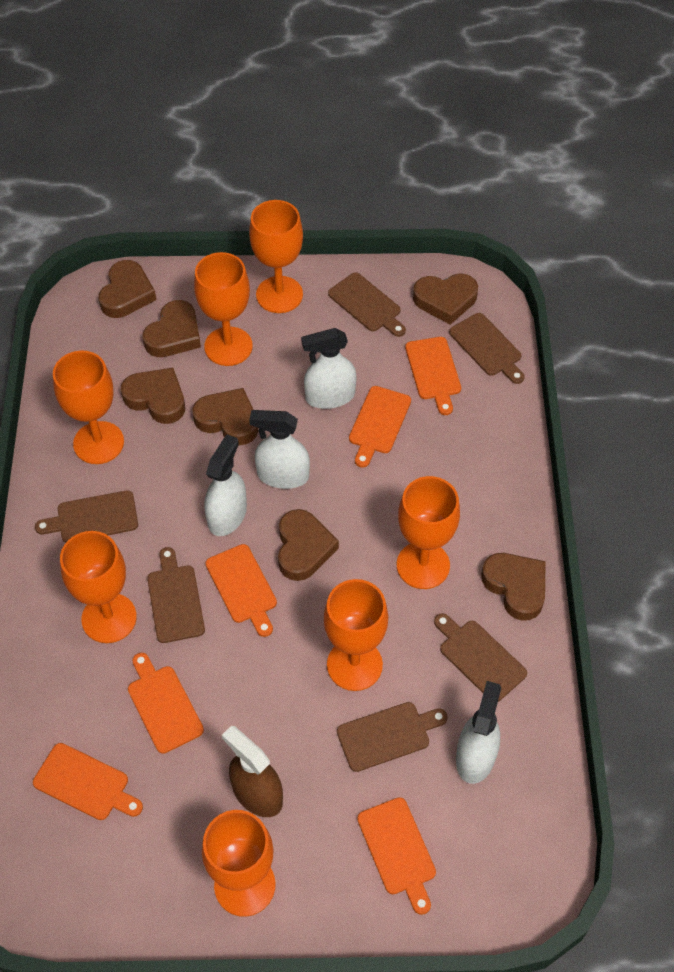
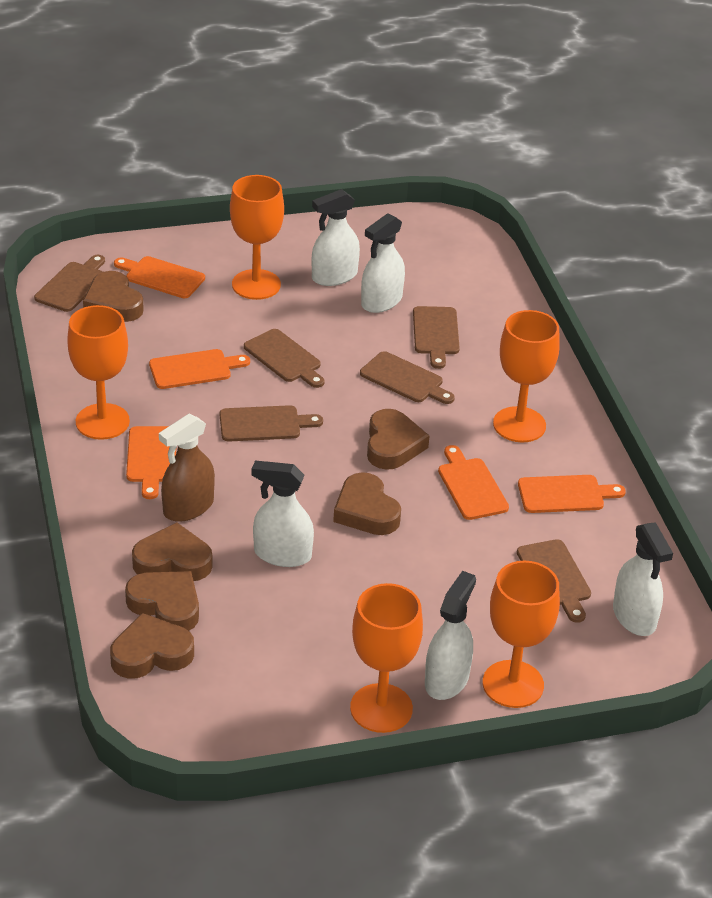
brown heart: 7 -> 6
orange cutting board: 6 -> 5
orange goblet: 7 -> 5
white spray bottle: 4 -> 5

